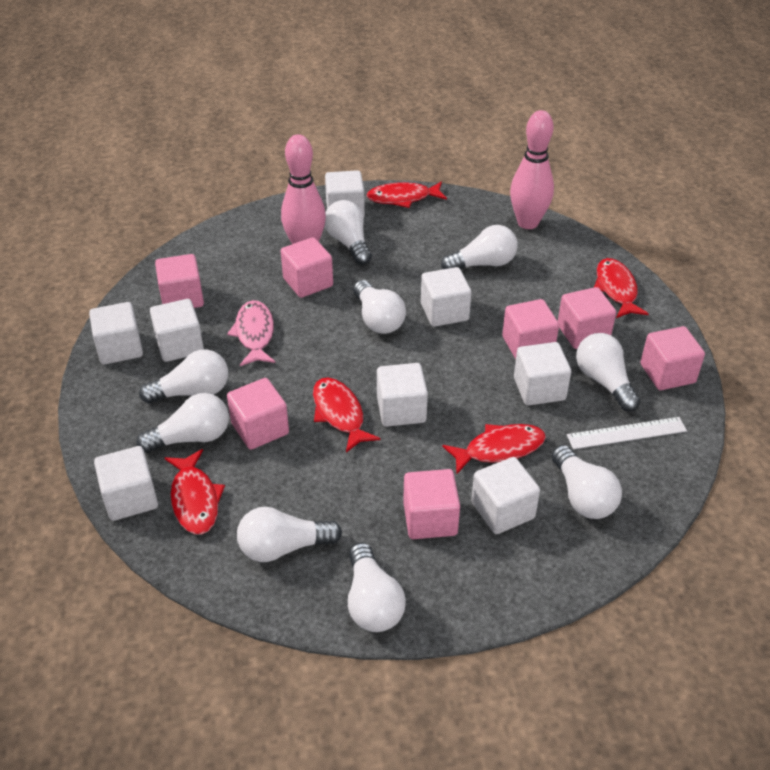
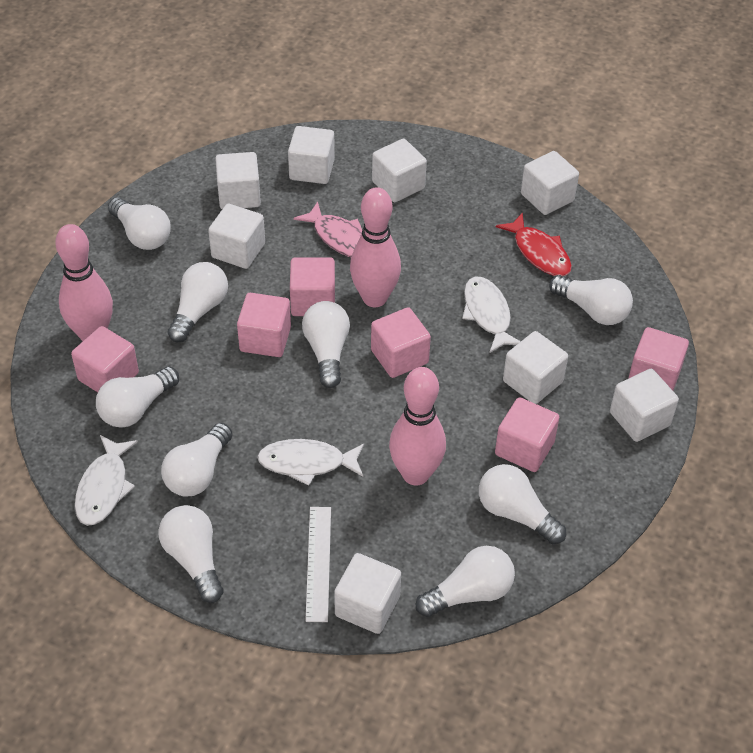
pink bowling pin: 2 -> 3
pink cube: 7 -> 6
red fish: 5 -> 1
white fish: 0 -> 3

